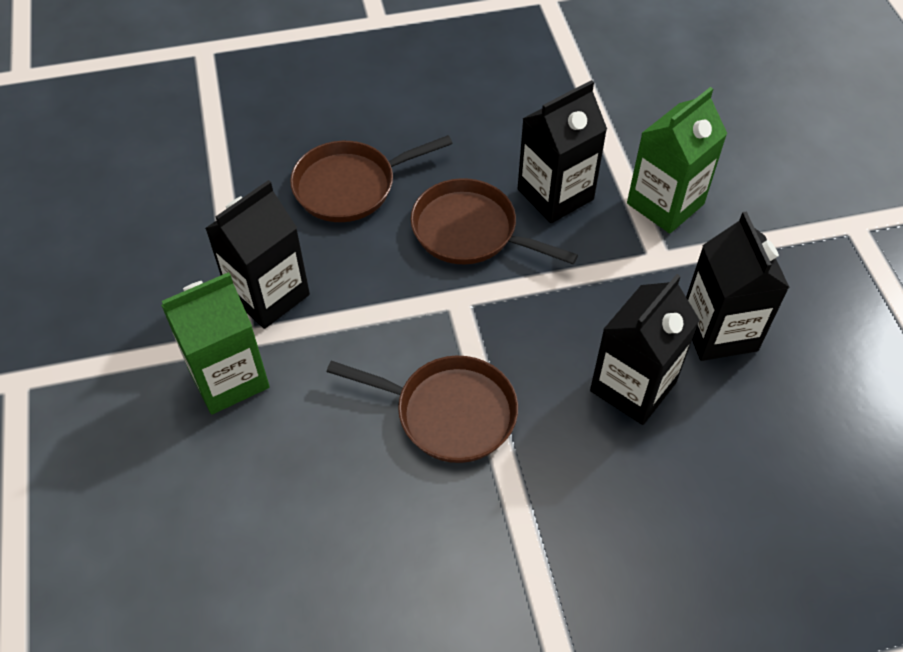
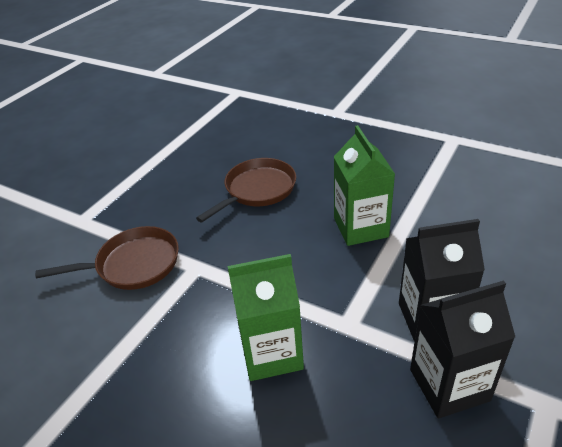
black carton: 4 -> 2
brown pan: 3 -> 2

